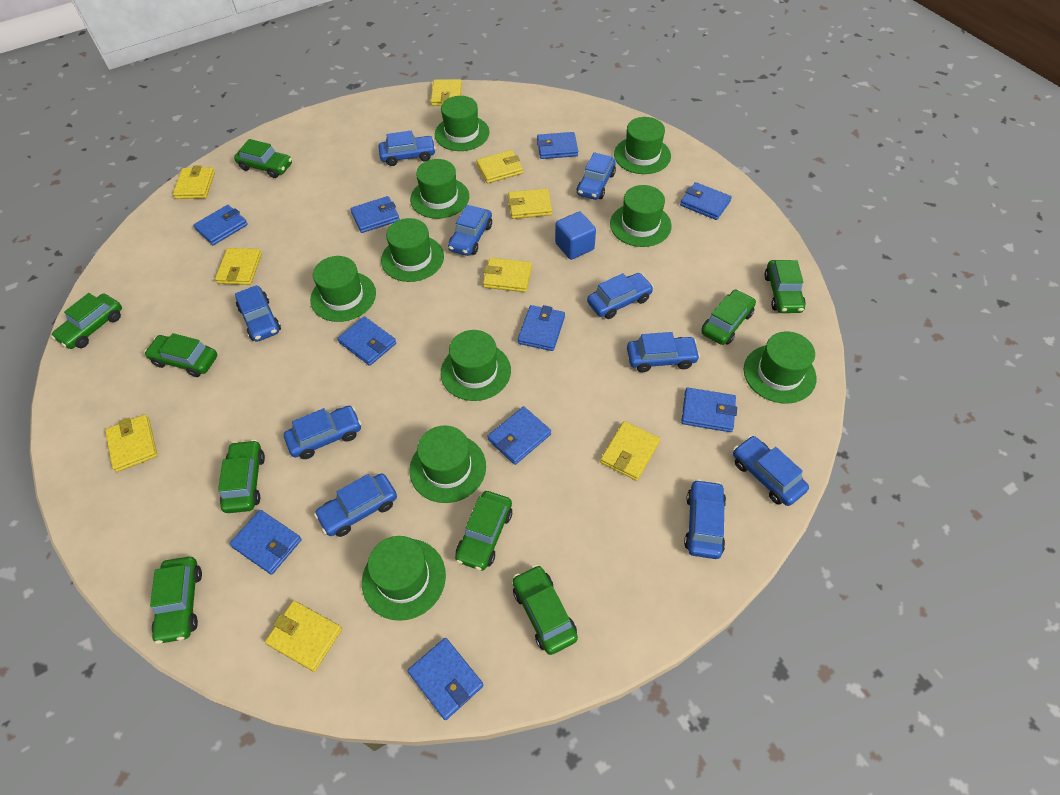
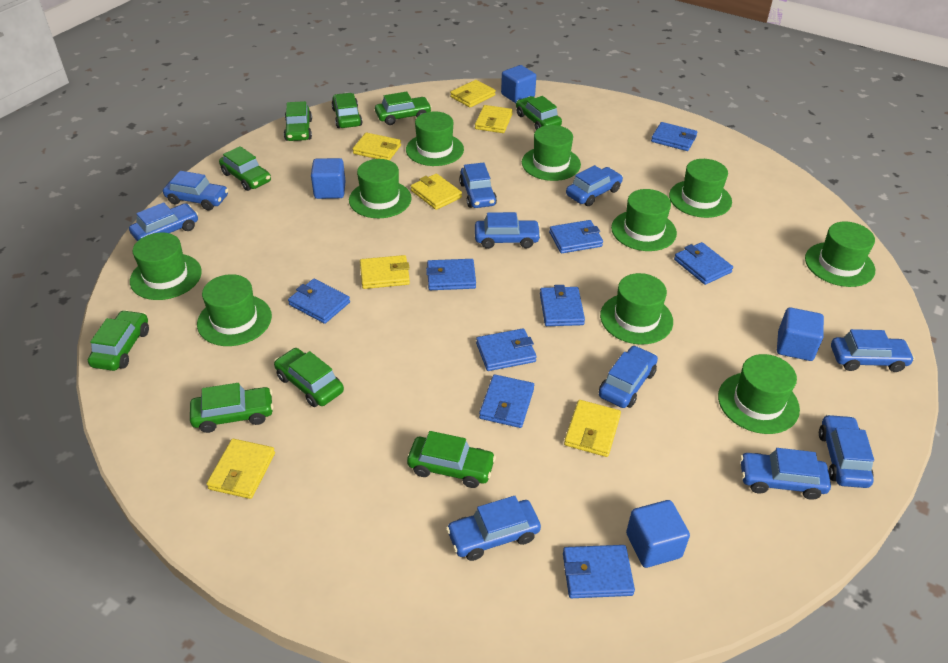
blue cube: 1 -> 4
blue wallet: 10 -> 9
yellow wallet: 9 -> 7

